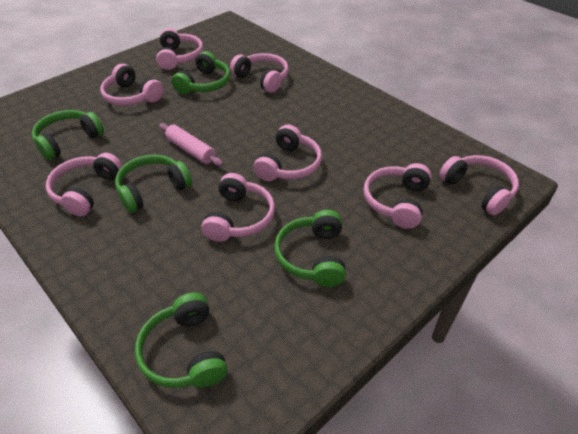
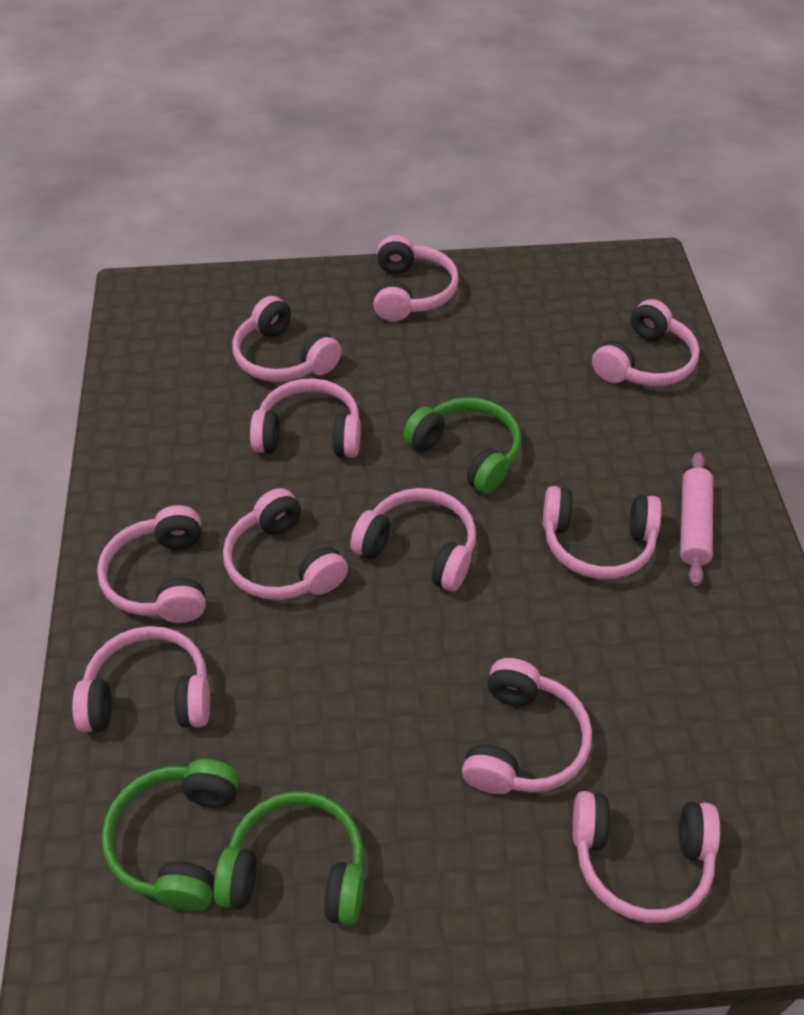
green headphones: 5 -> 3
pink headphones: 8 -> 11

